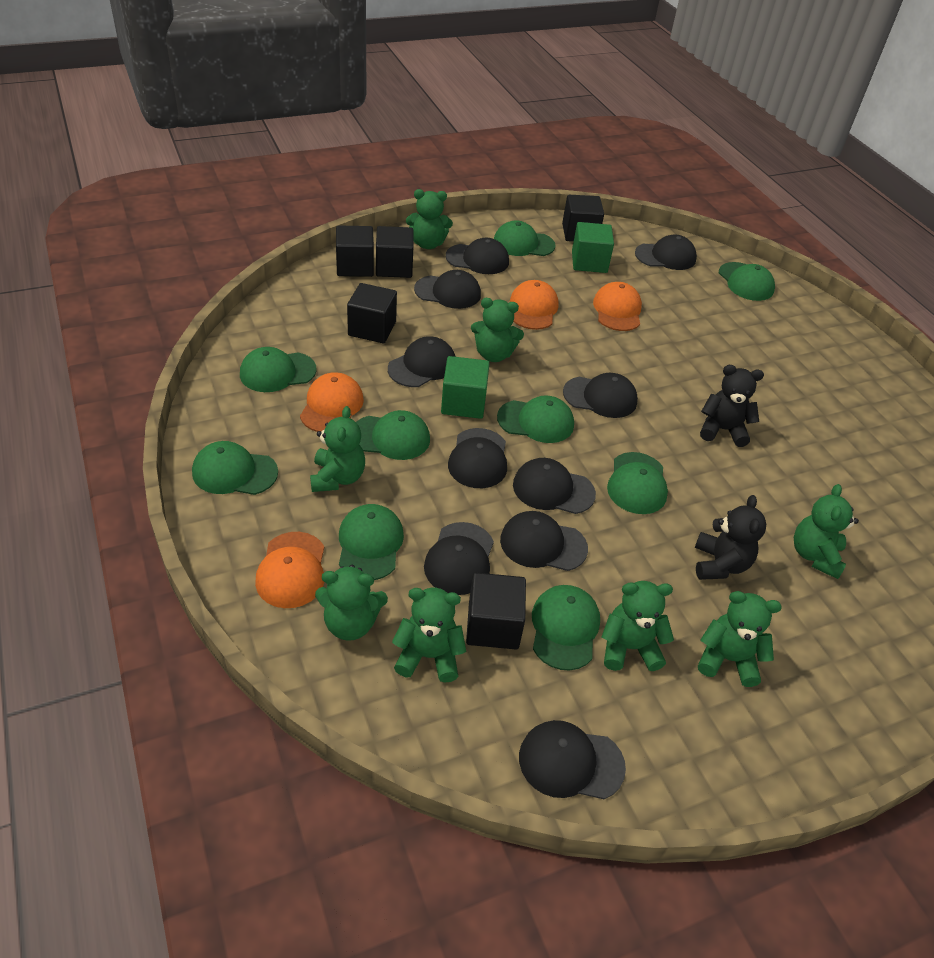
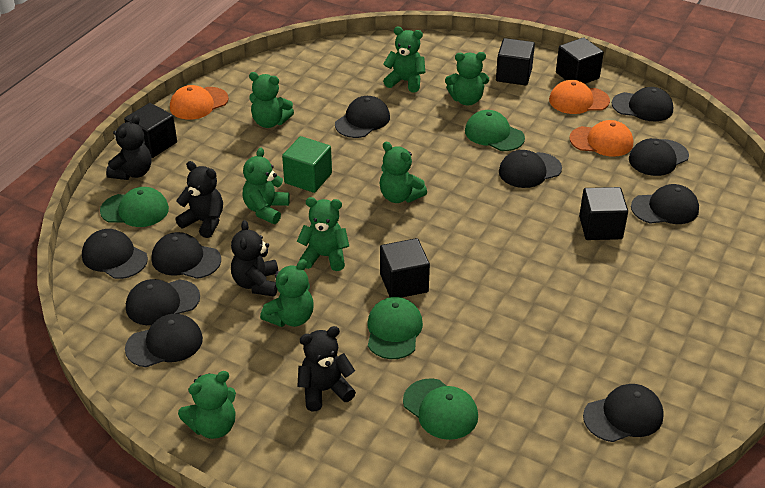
black teddy bear: 2 -> 4
green cap: 9 -> 4
green cube: 2 -> 1
orange cap: 4 -> 3

